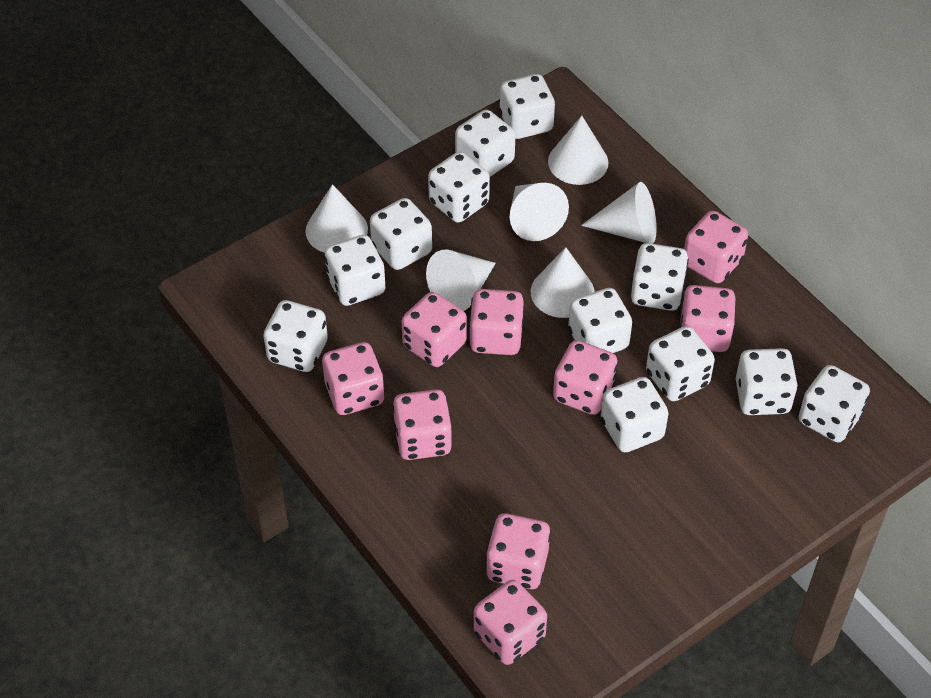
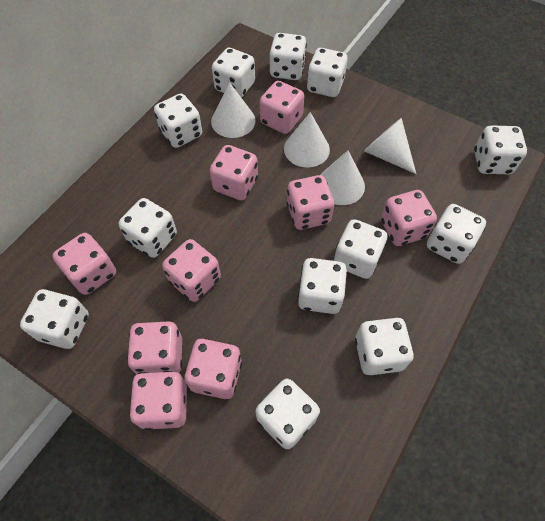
white cone: 6 -> 4

